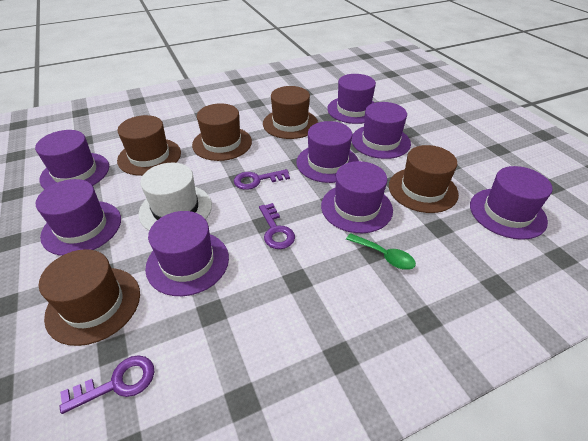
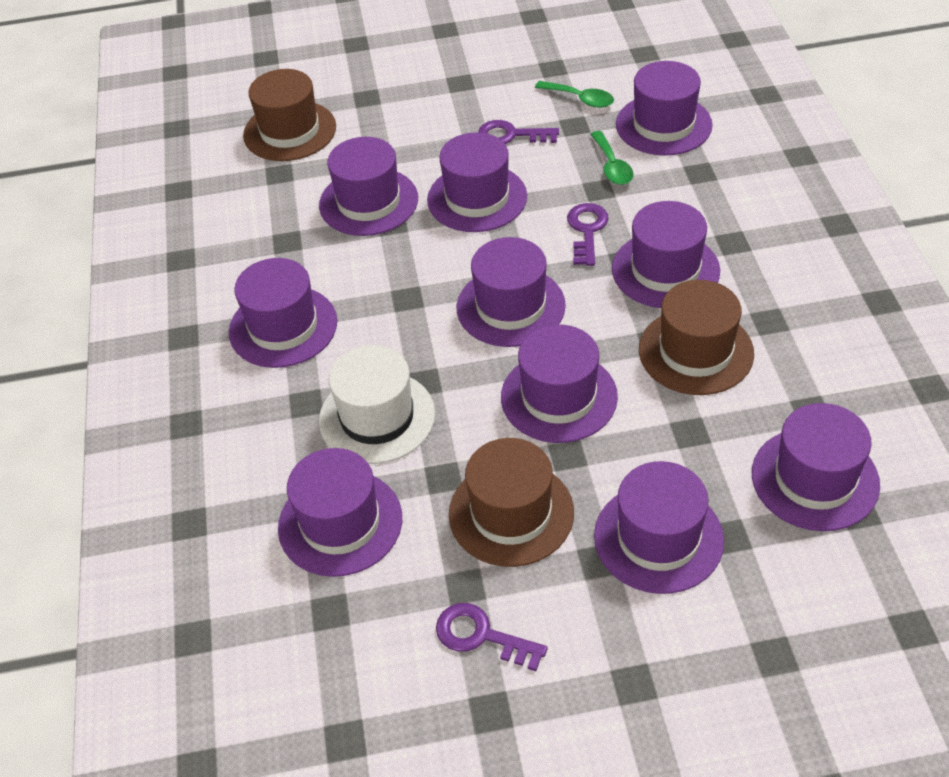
brown hat: 5 -> 3
green spoon: 1 -> 2
purple hat: 8 -> 10

